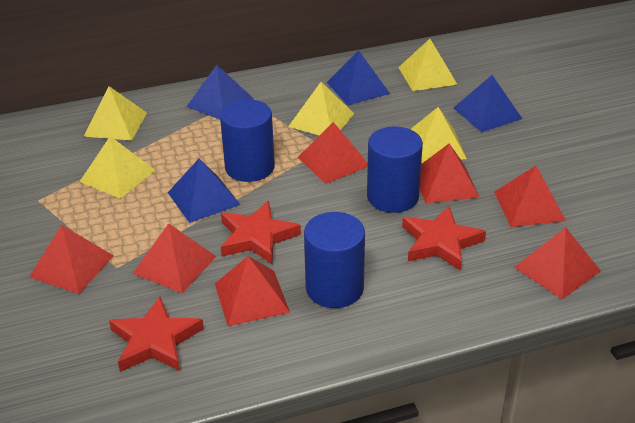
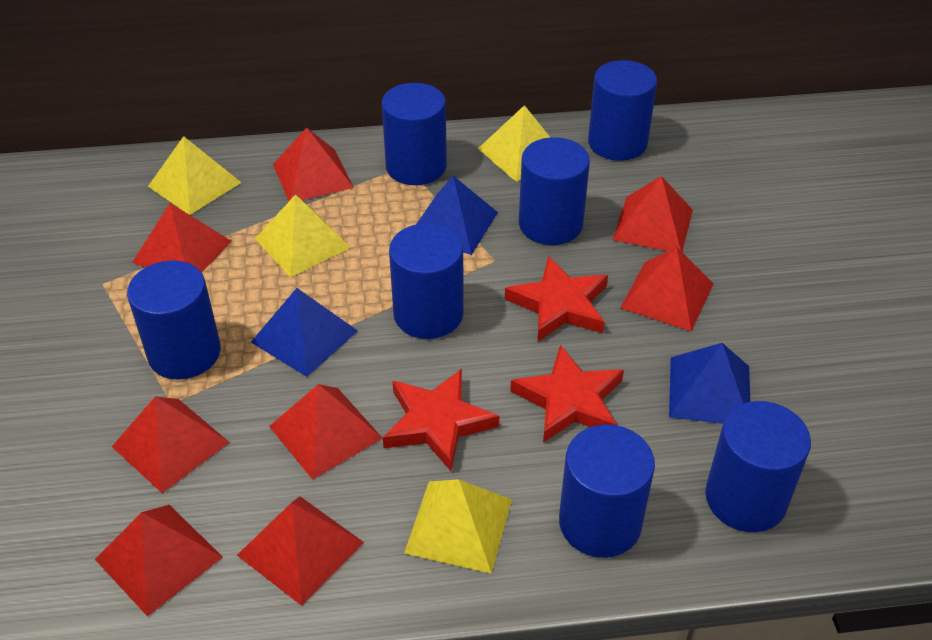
blue cylinder: 3 -> 7
blue pyramid: 4 -> 3
red pyramid: 7 -> 8
yellow pyramid: 5 -> 4

